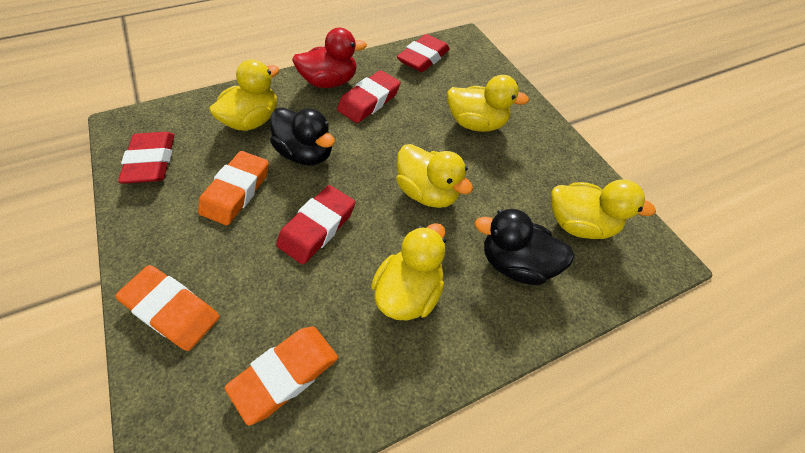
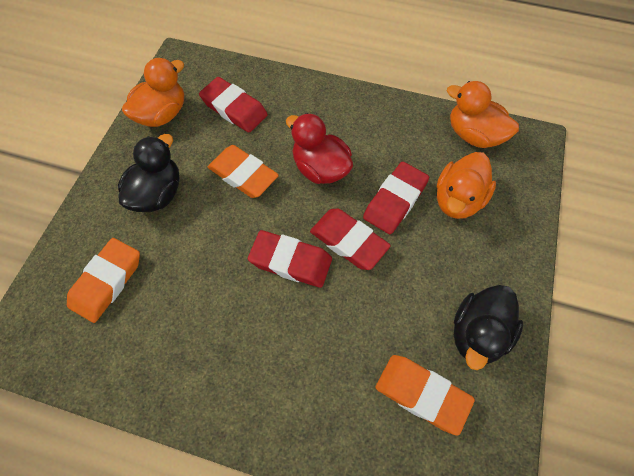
orange duck: 0 -> 3
yellow duck: 5 -> 0

